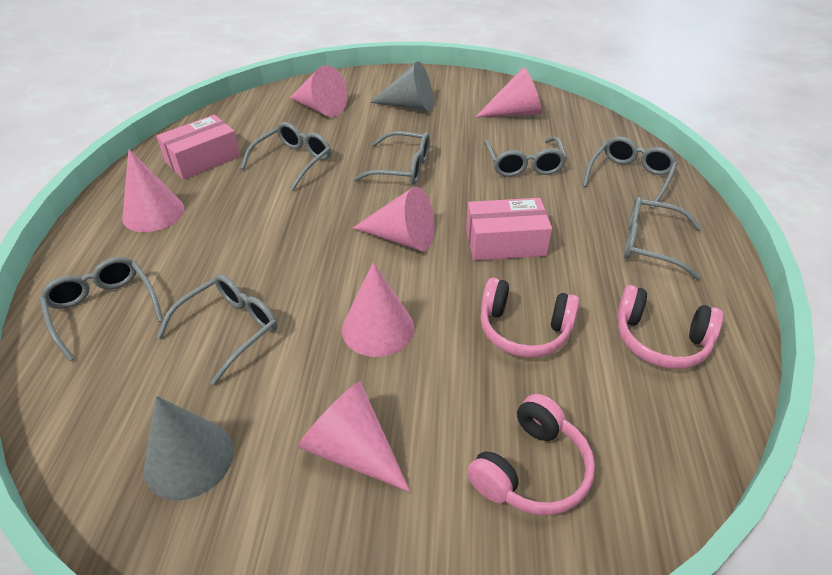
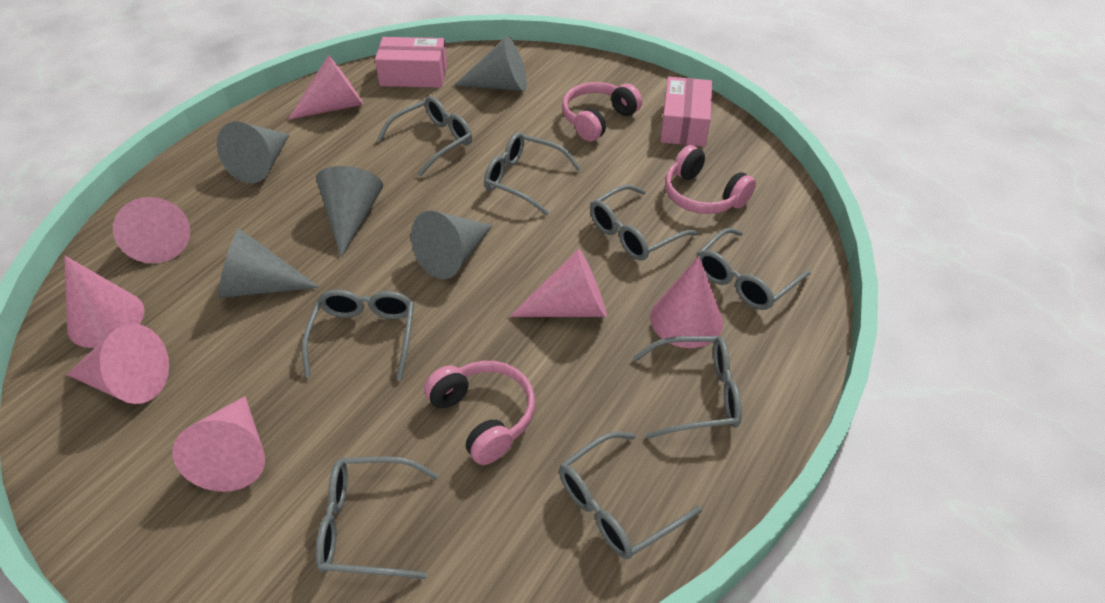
grey cone: 2 -> 5
grey glasses: 7 -> 8
pink cone: 6 -> 7

